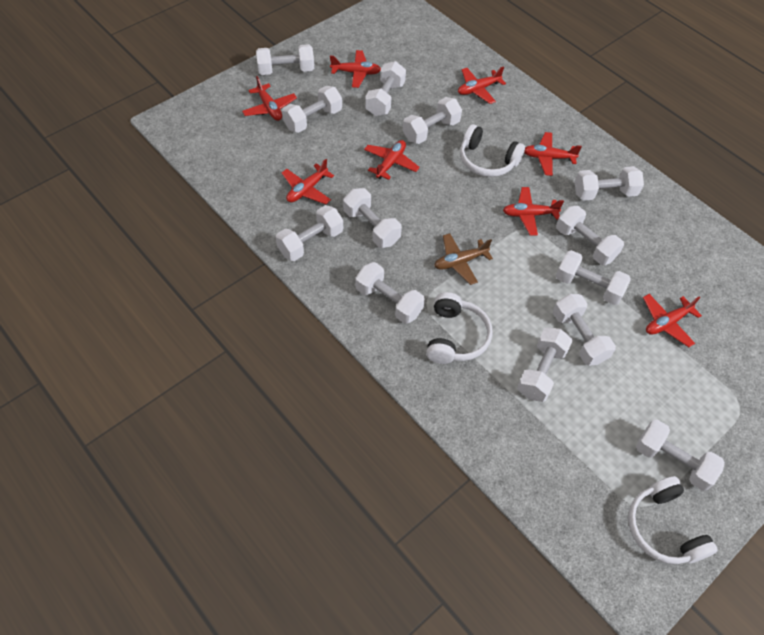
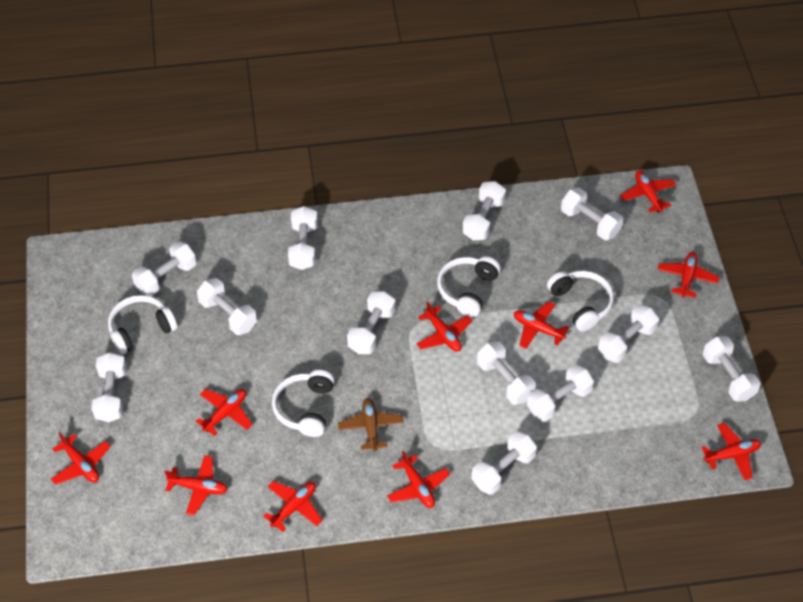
red plane: 8 -> 10
white dumbbell: 13 -> 12
white headphones: 3 -> 4

